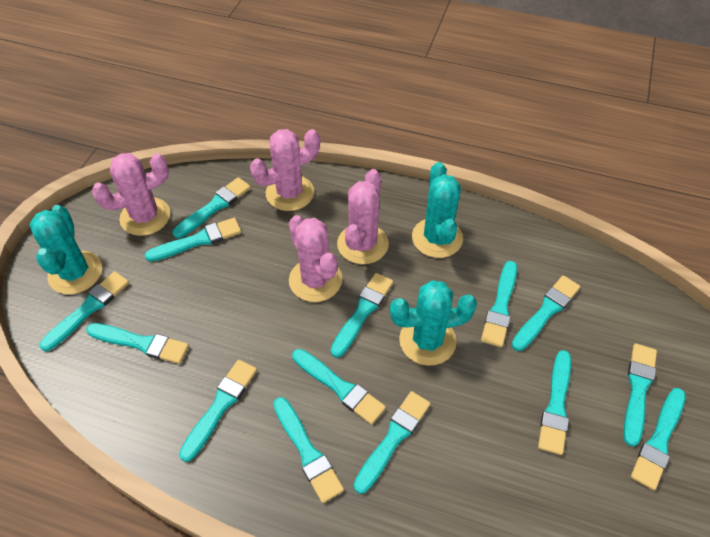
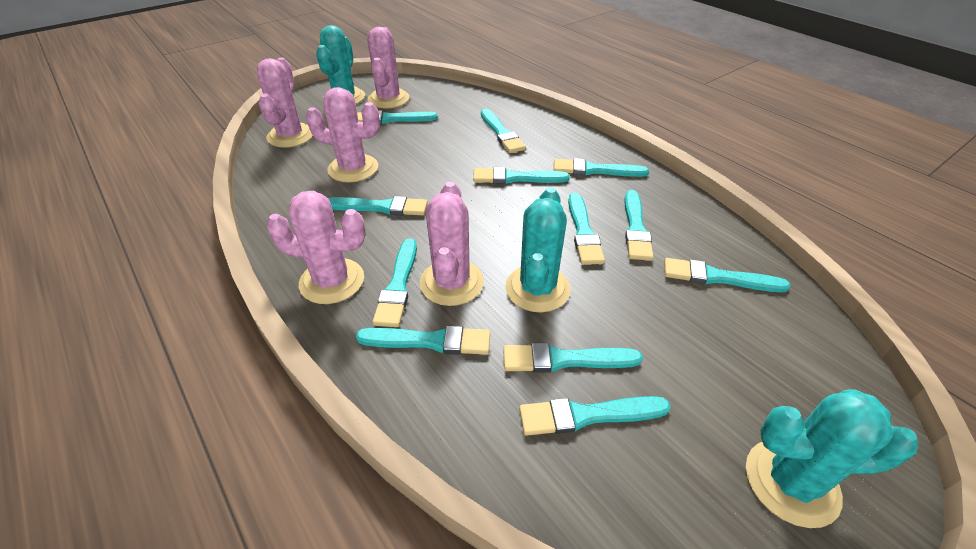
pink cactus: 4 -> 5
turquoise brush: 14 -> 12

